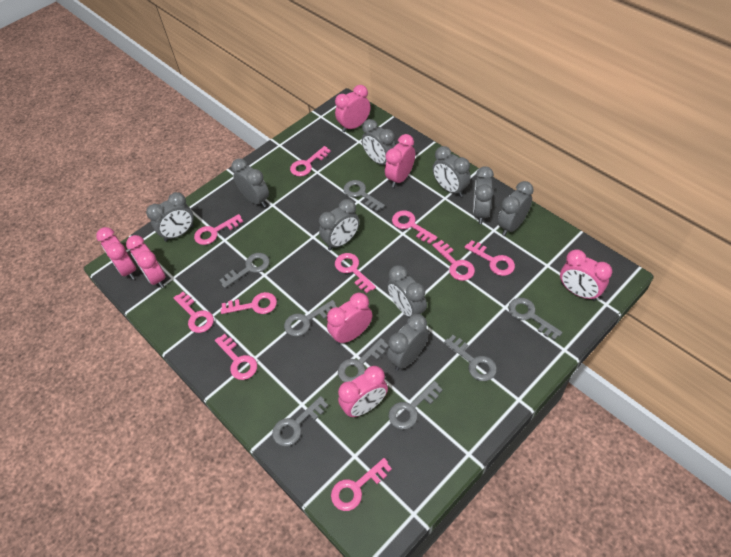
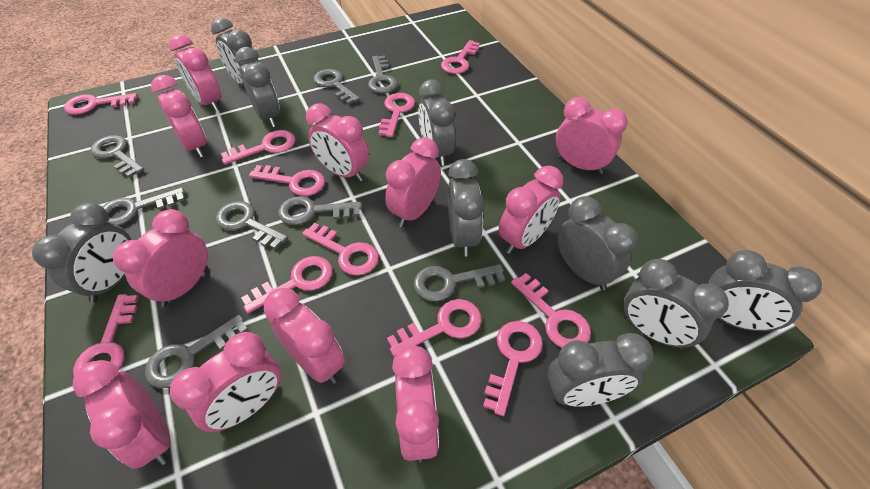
pink clock: 7 -> 11
pink key: 10 -> 11

